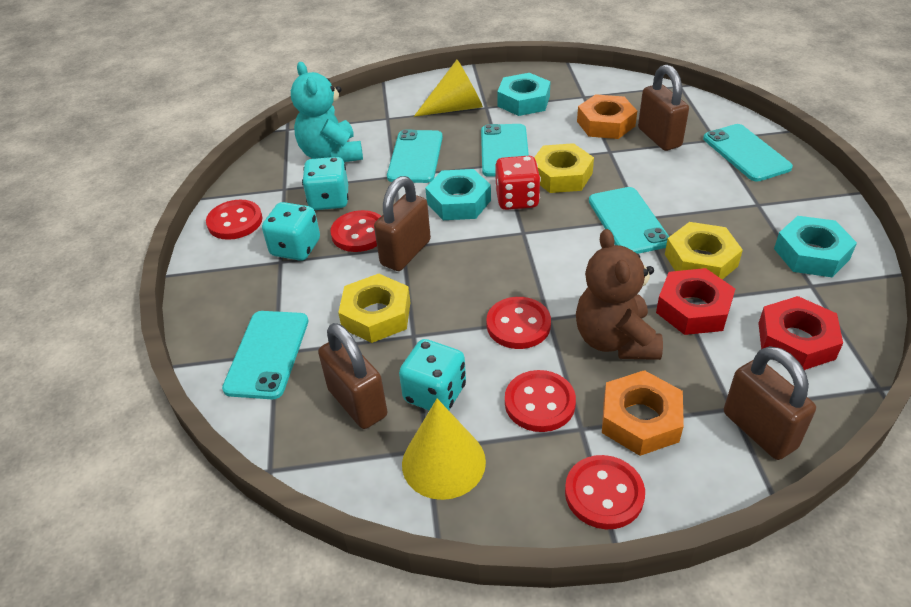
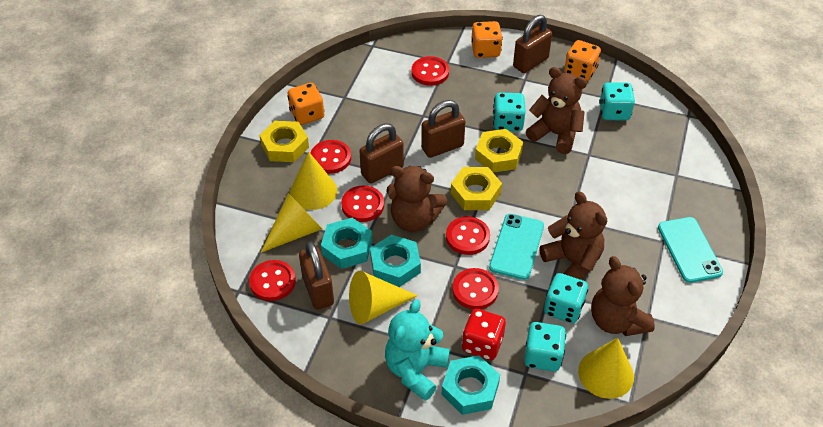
brown teddy bear: 1 -> 4
orange dice: 0 -> 3
orange nut: 2 -> 0
red button: 5 -> 6
red nut: 2 -> 0
turquoise dice: 3 -> 4
turquoise phone: 5 -> 2
yellow cone: 2 -> 4

